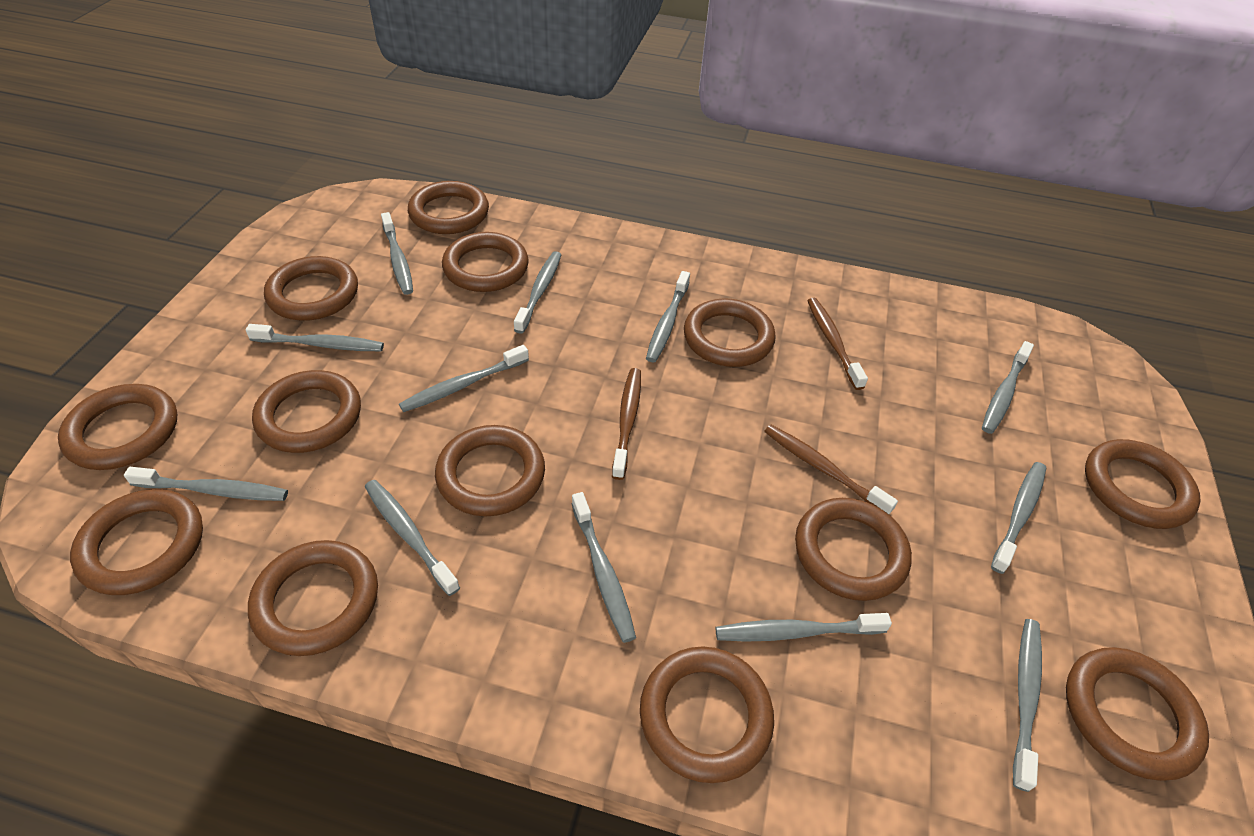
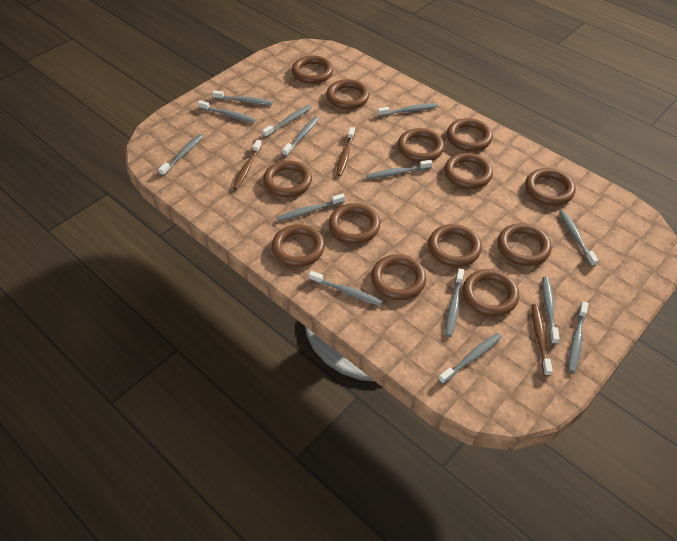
grey toothbrush: 12 -> 14

